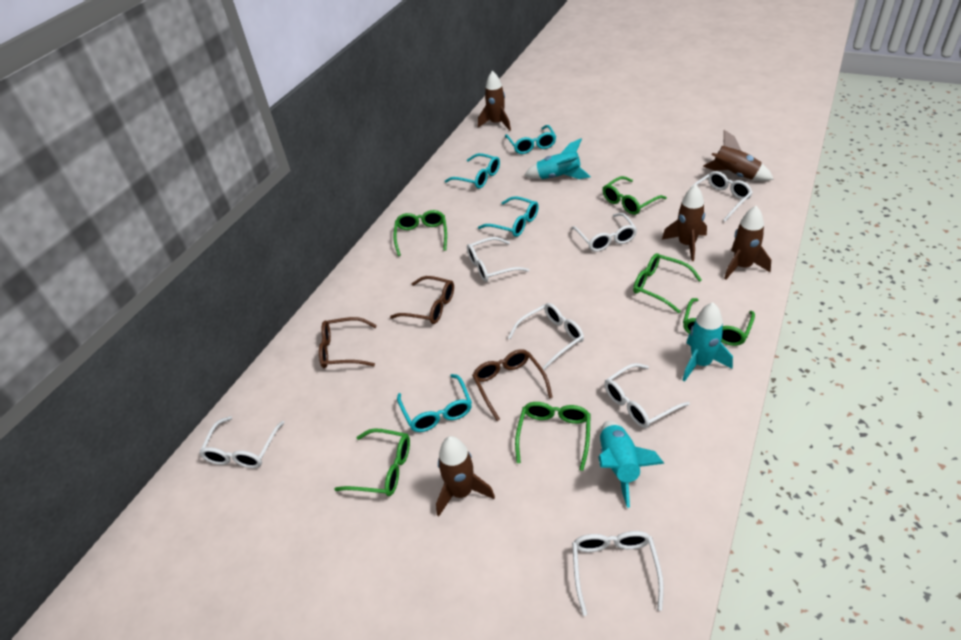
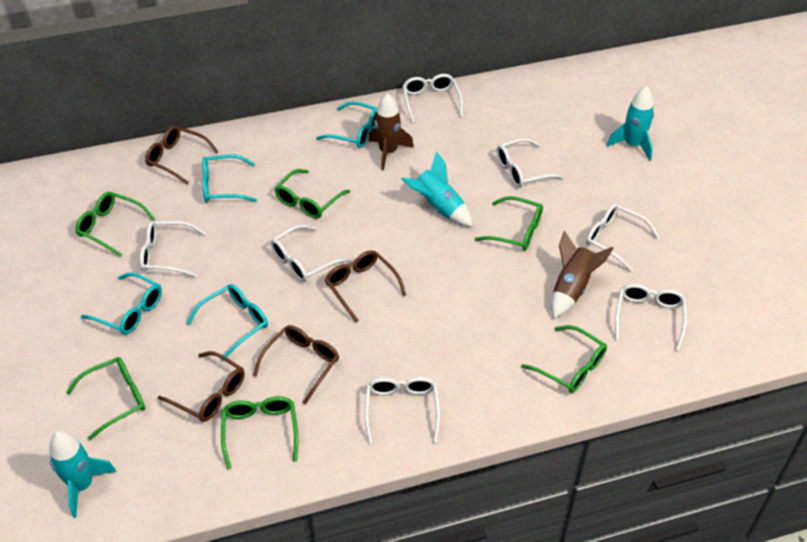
brown glasses: 3 -> 4
brown rocket: 5 -> 2

